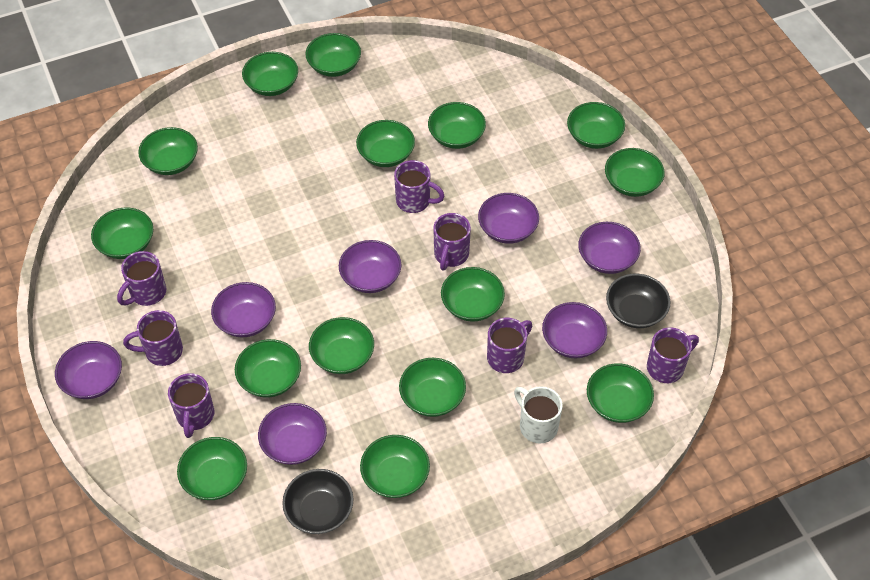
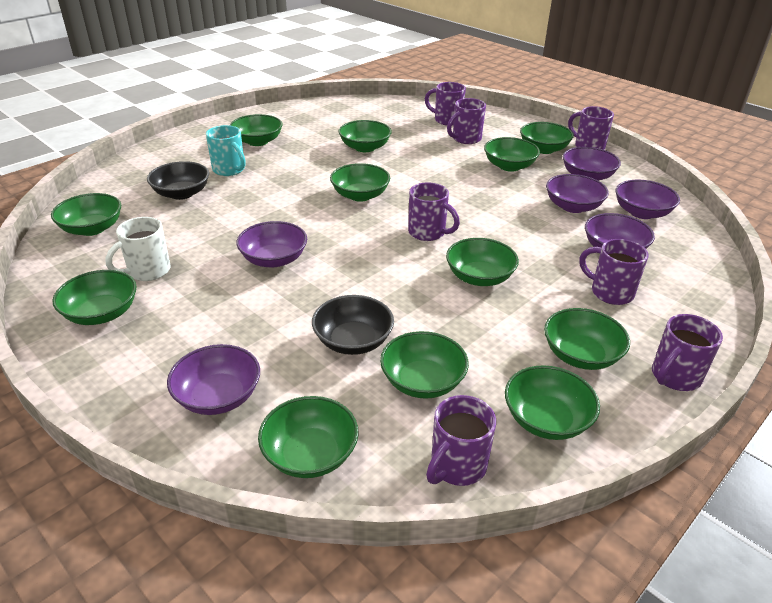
green bowl: 15 -> 12
purple bowl: 7 -> 6
turquoise mug: 0 -> 1

